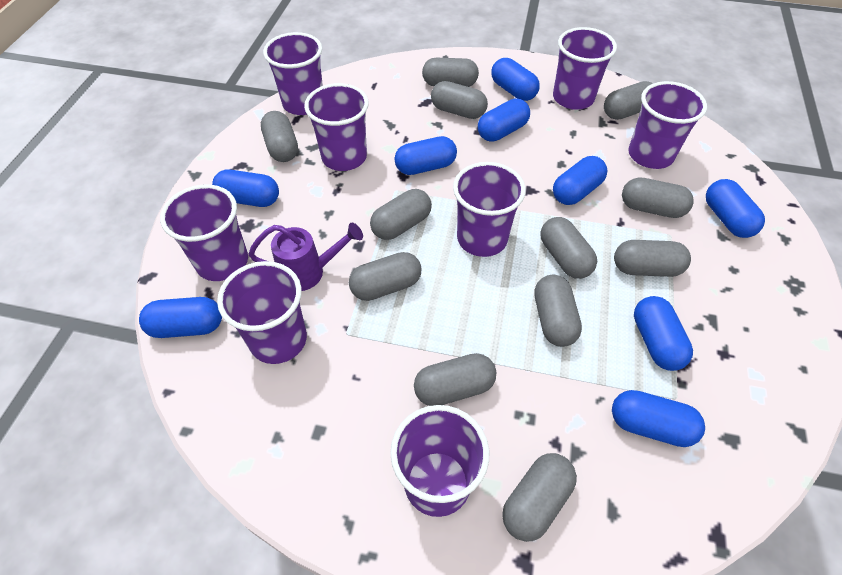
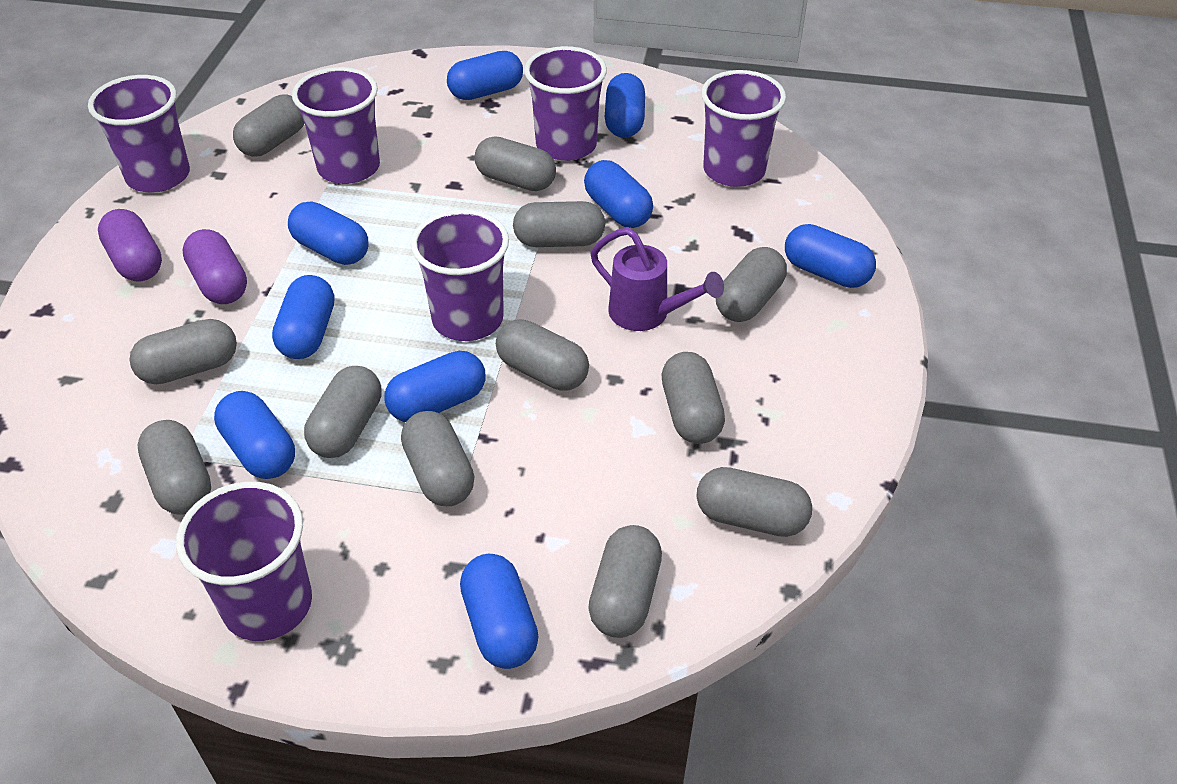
purple capsule: 0 -> 2
purple cup: 8 -> 6

